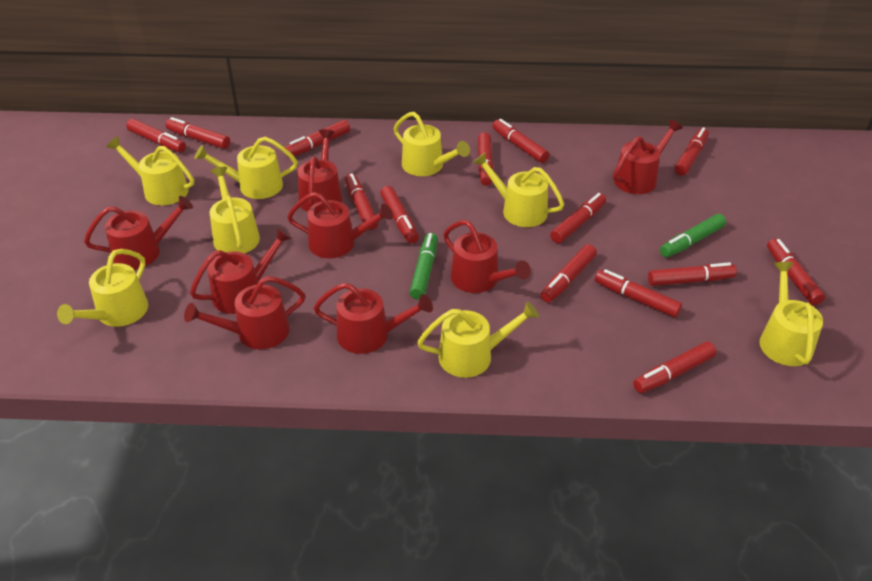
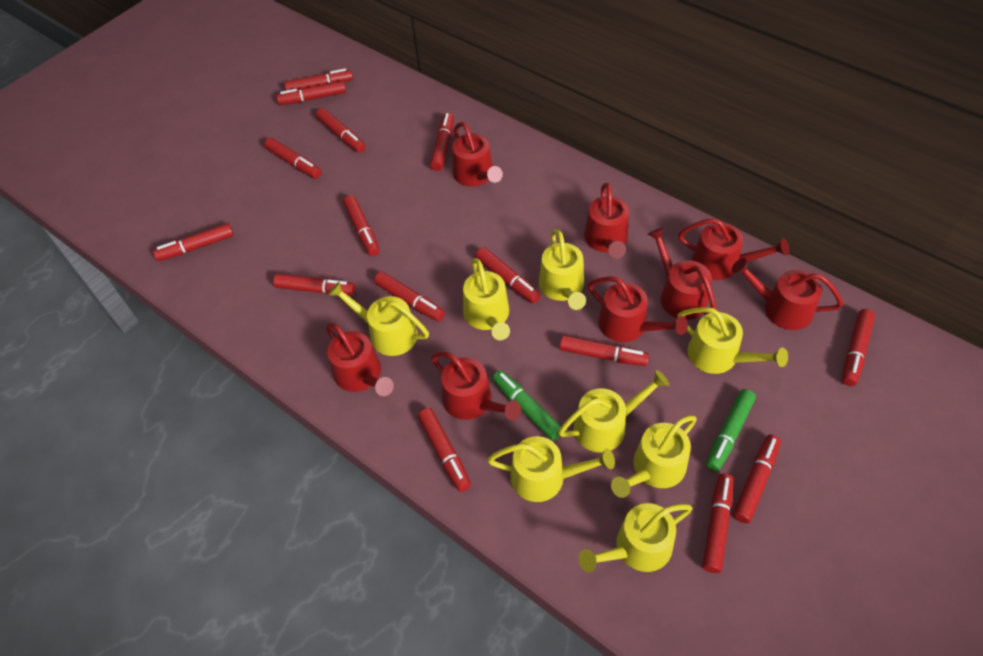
red marker: 14 -> 15

